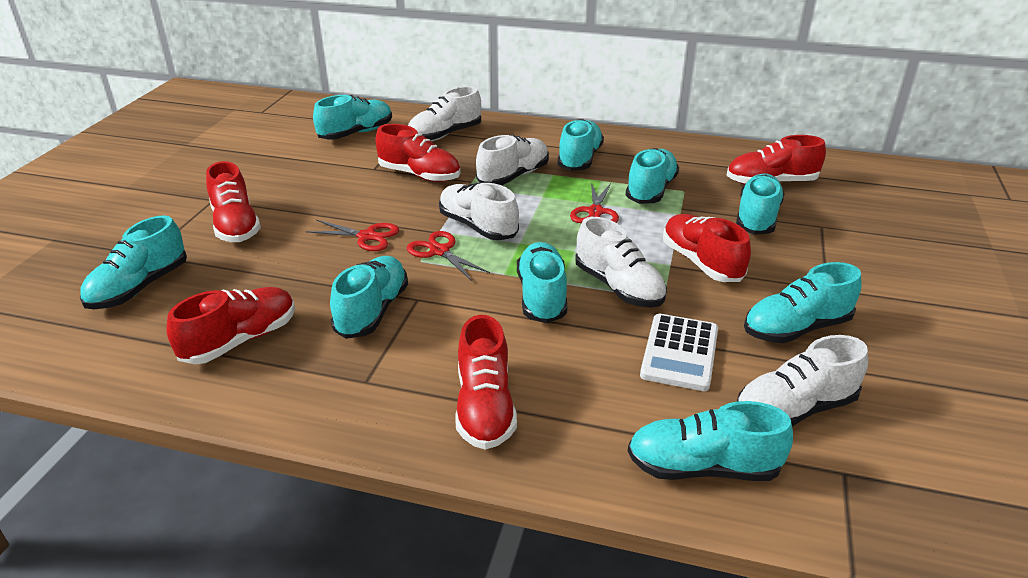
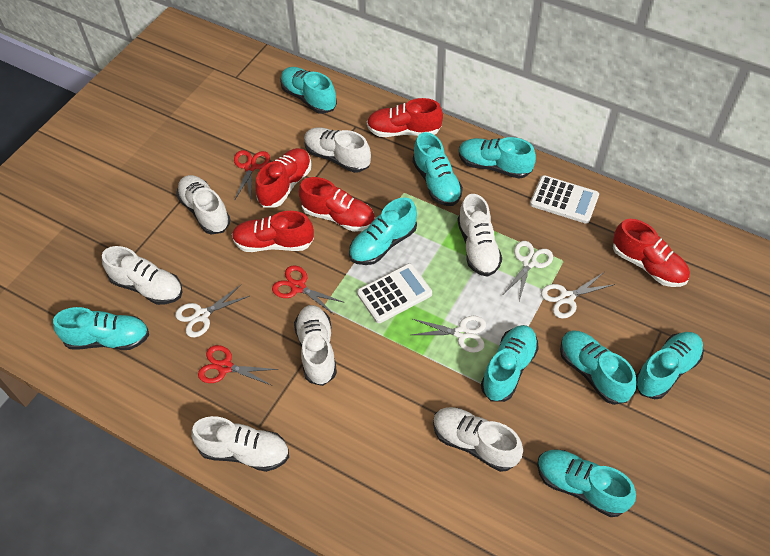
red shoe: 6 -> 5
white calculator: 1 -> 2
white scissors: 0 -> 4
white shoe: 5 -> 7

